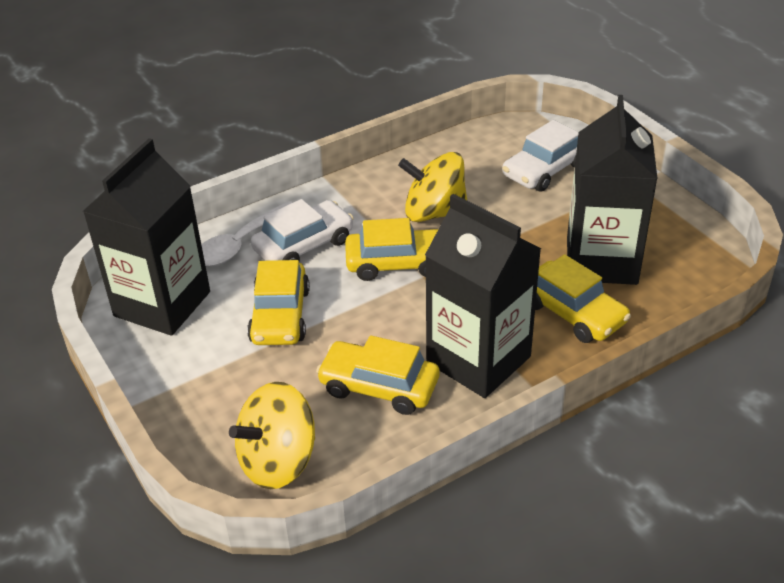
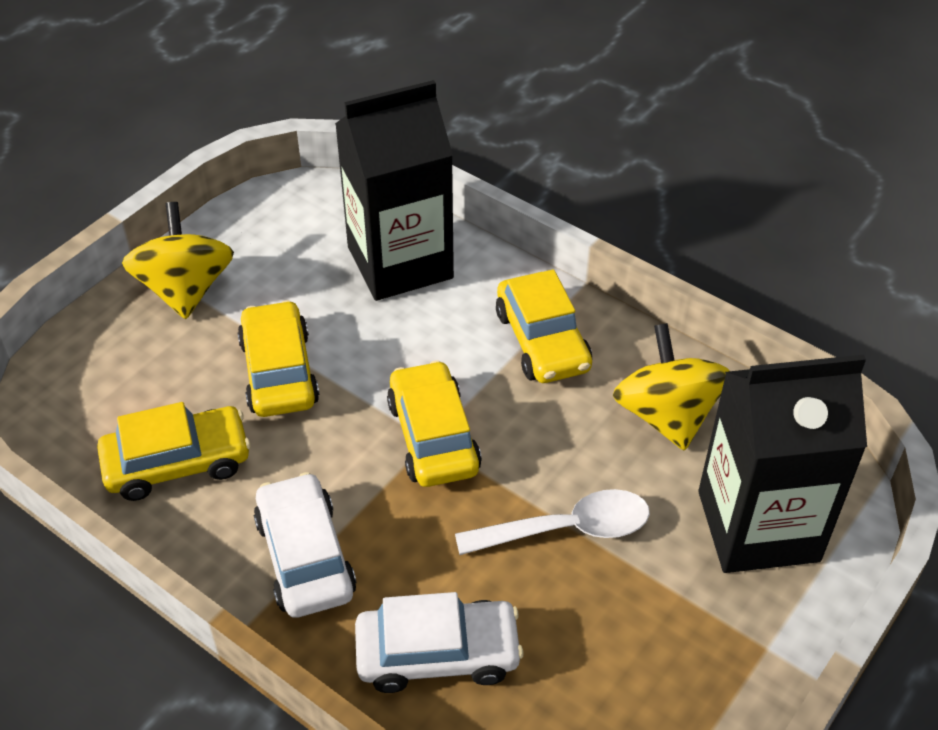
black carton: 3 -> 2

